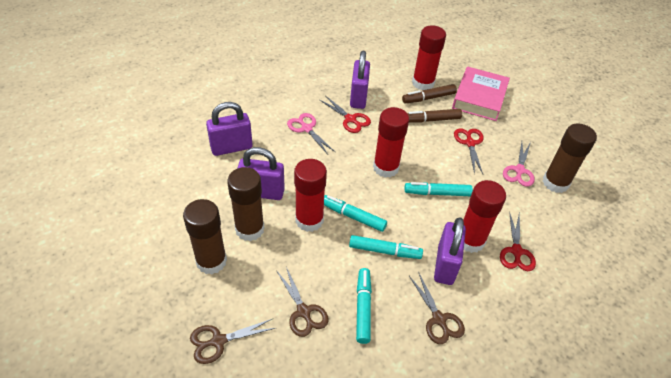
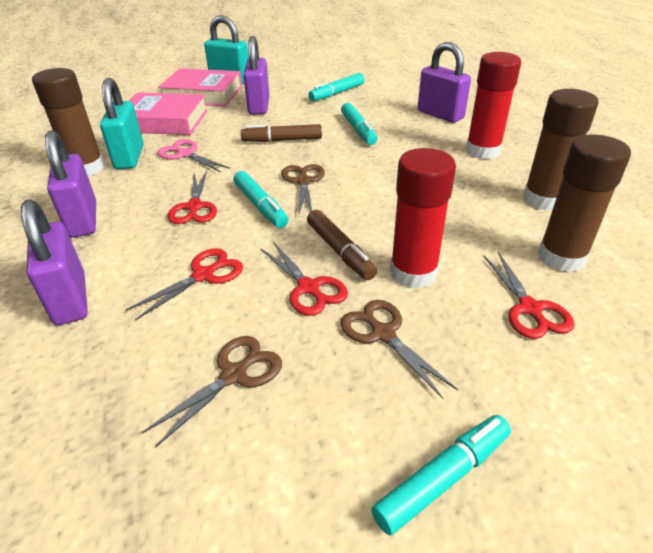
pink book: 1 -> 2
pink scissors: 2 -> 1
red glue stick: 4 -> 2
red scissors: 3 -> 4
turquoise padlock: 0 -> 2

